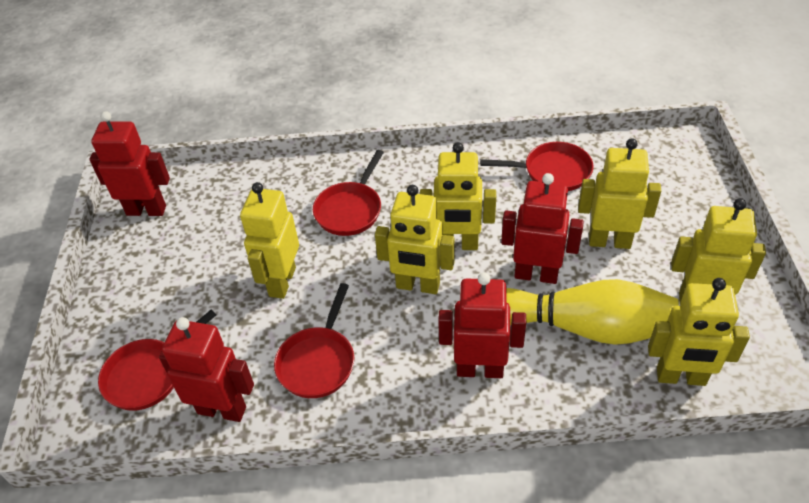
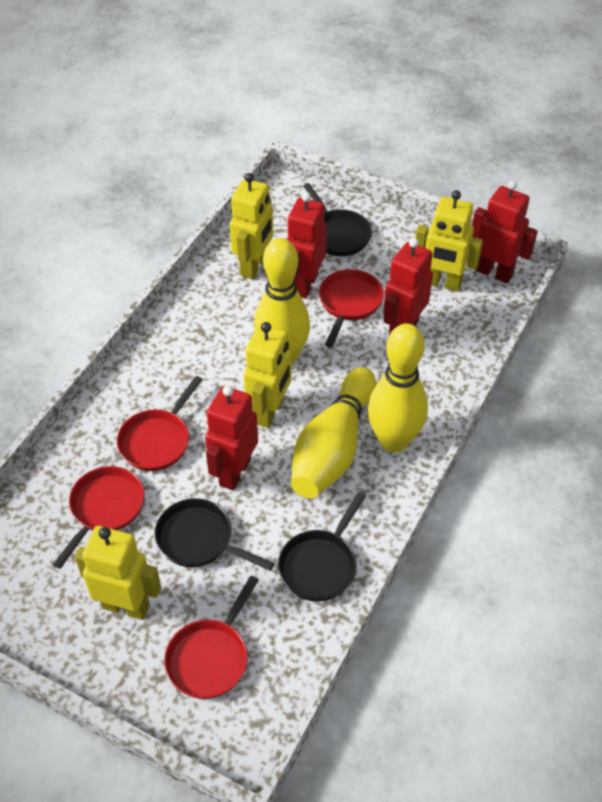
black pan: 0 -> 3
yellow bowling pin: 1 -> 3
yellow robot: 6 -> 4

